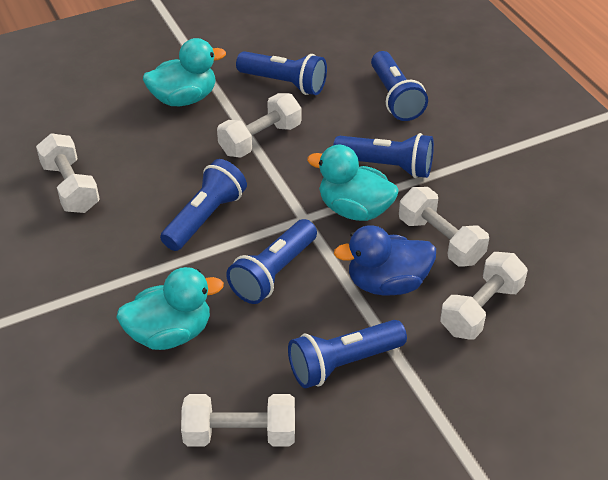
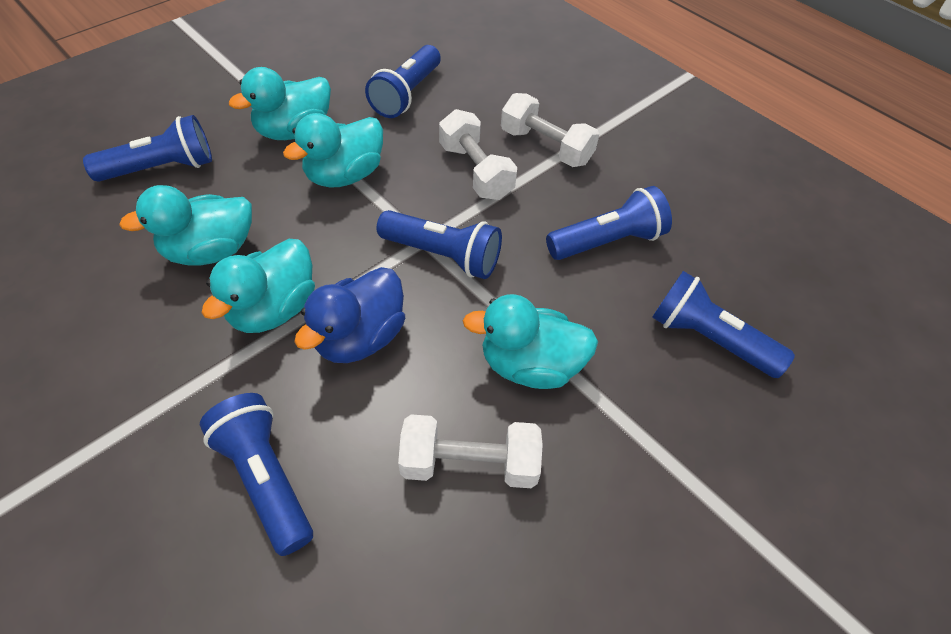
turquoise duck: 3 -> 5
white dumbbell: 5 -> 3

